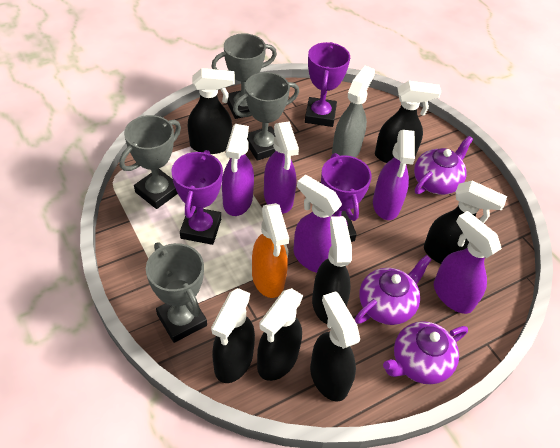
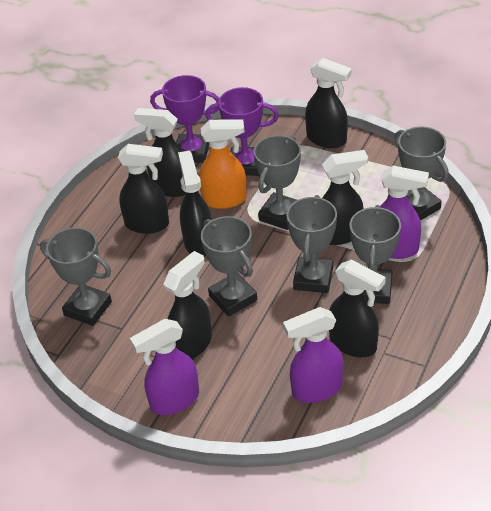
grey spray bottle: 1 -> 0
grey trophy: 4 -> 6
purple spray bottle: 5 -> 3
purple teapot: 3 -> 0
purple trophy: 3 -> 2

